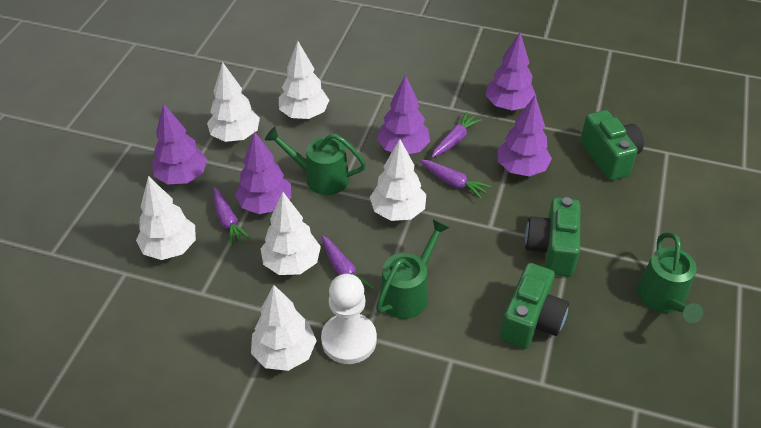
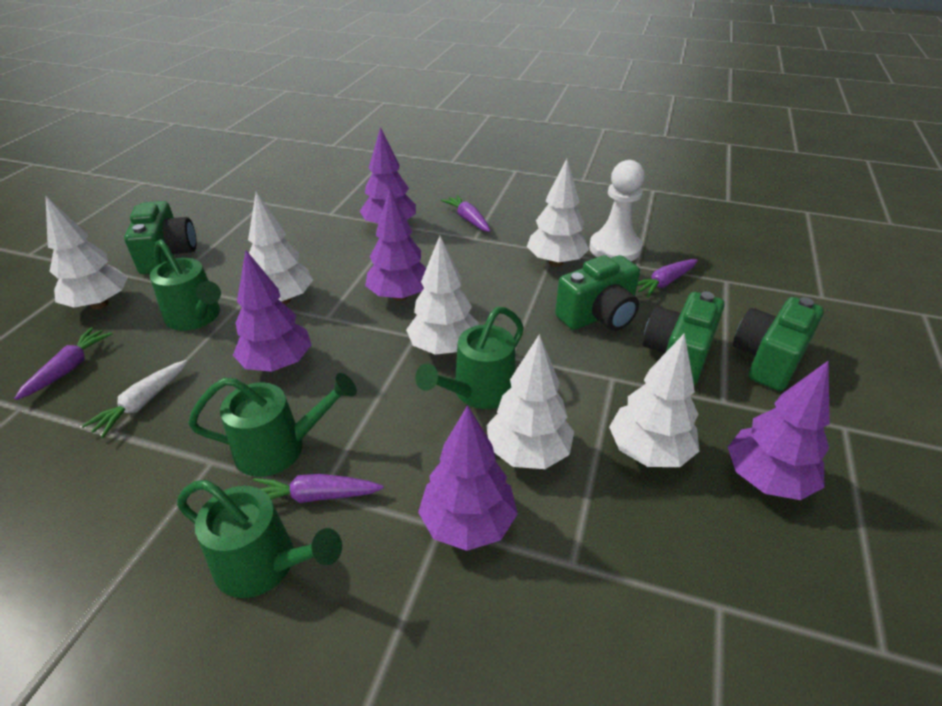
green camera: 3 -> 4
green watering can: 3 -> 4
white carrot: 0 -> 1

